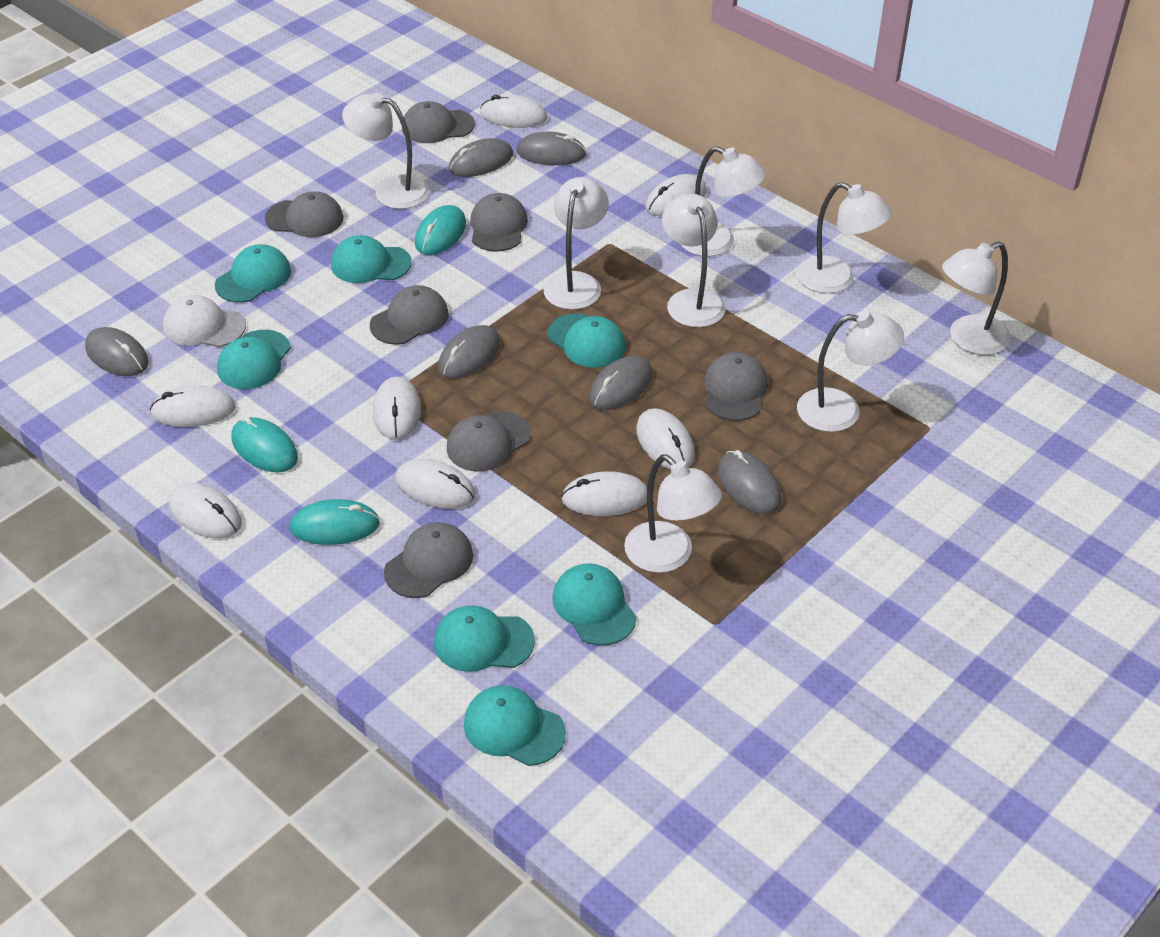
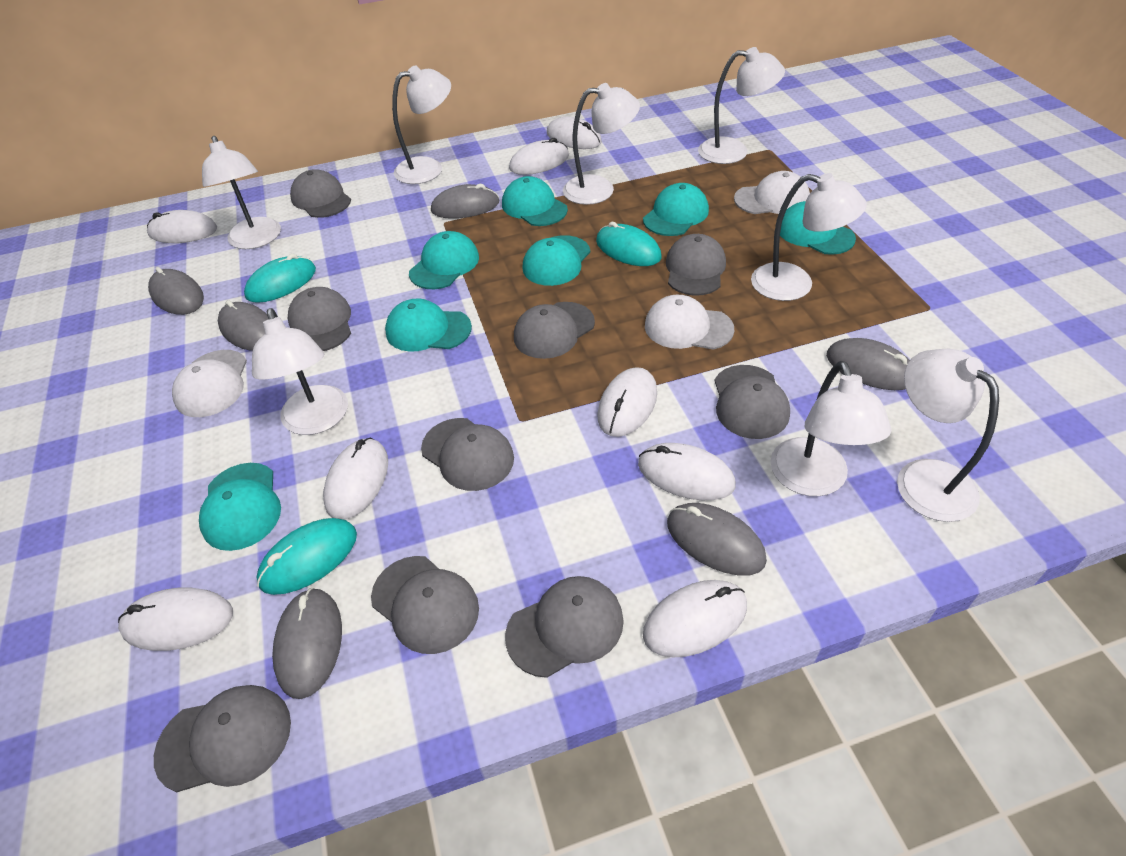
grey cap: 7 -> 9
white cap: 1 -> 3

